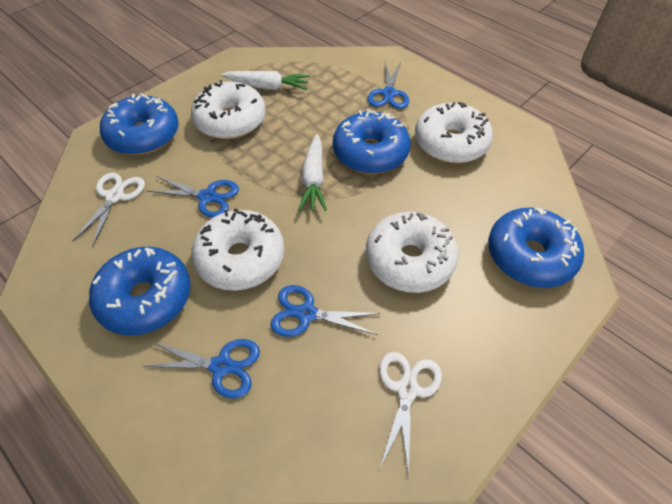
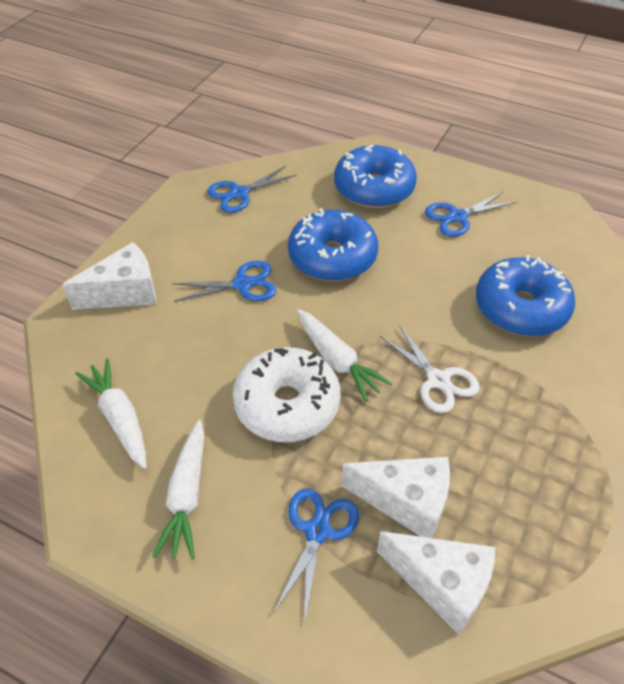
blue donut: 4 -> 3
white carrot: 2 -> 3
white cheese: 0 -> 3
white donut: 4 -> 1
white scissors: 2 -> 1

